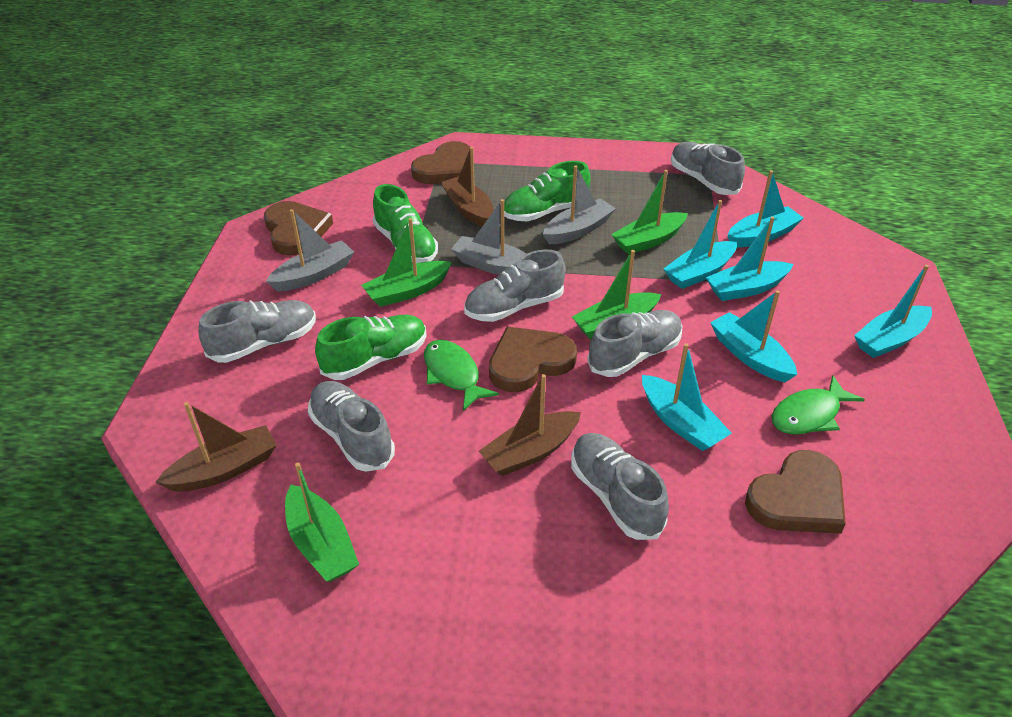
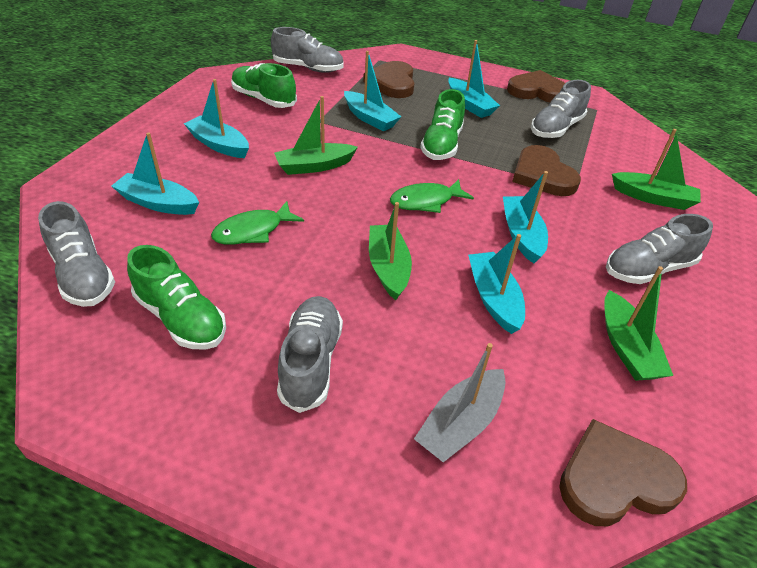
brown boat: 3 -> 0
grey boat: 3 -> 1
grey shoe: 6 -> 5

